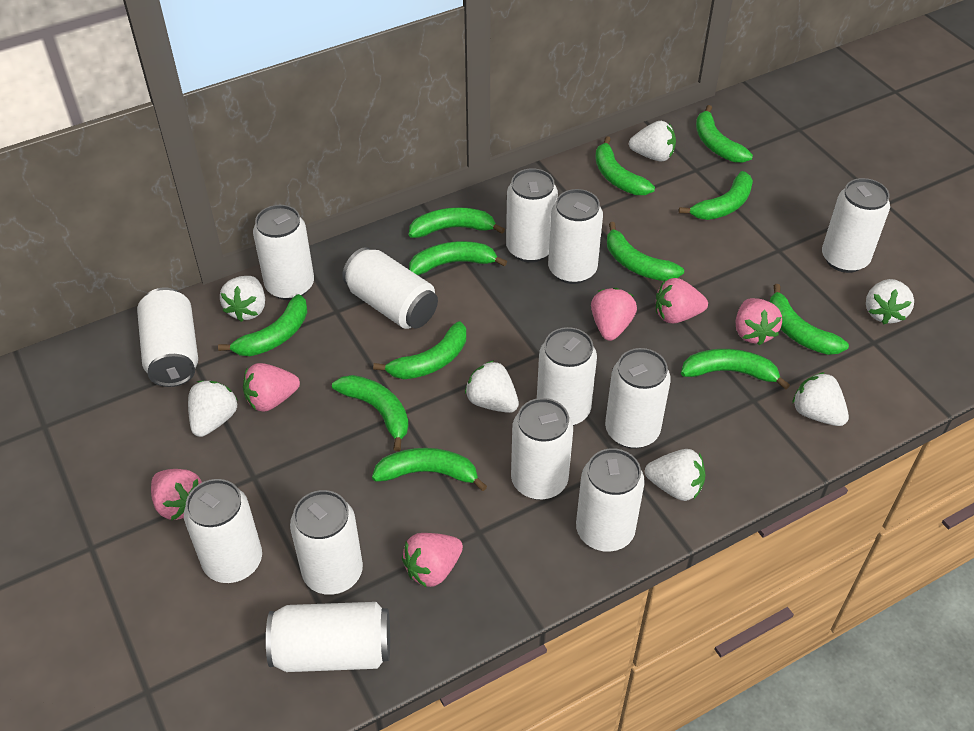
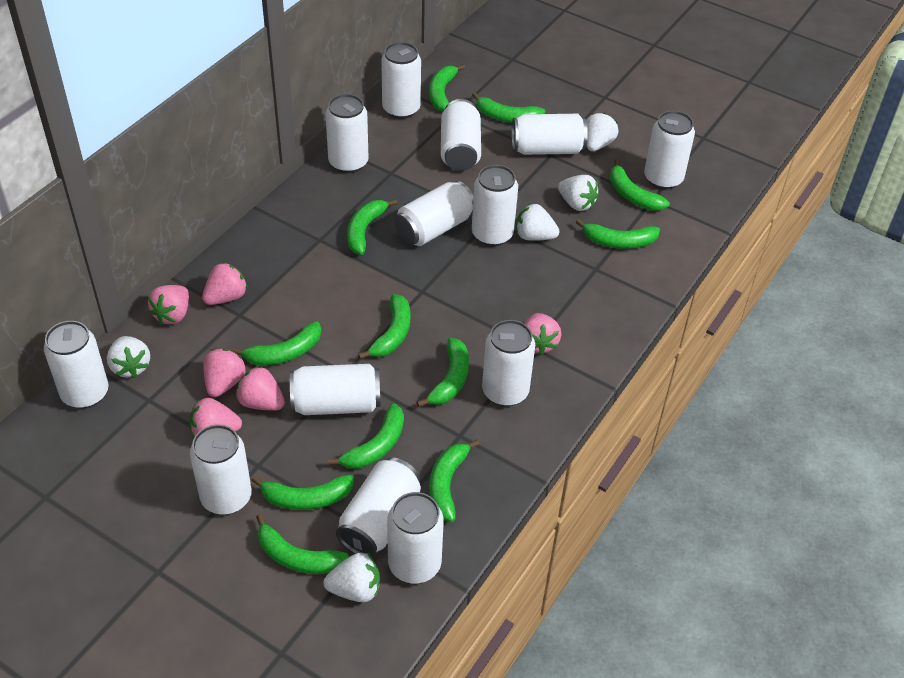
white strawberry: 7 -> 5

